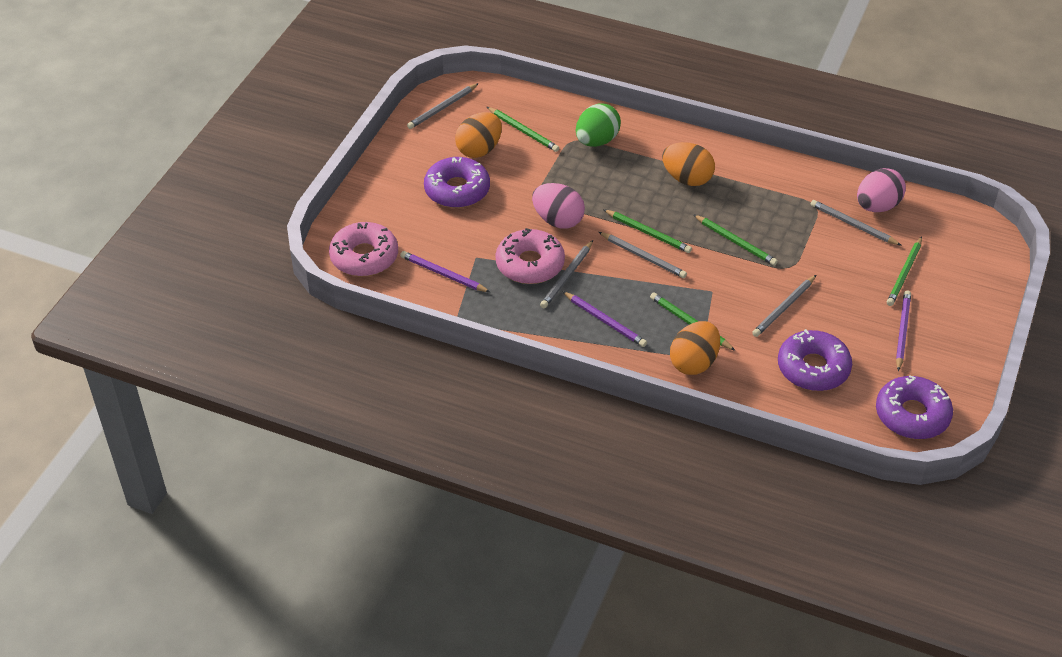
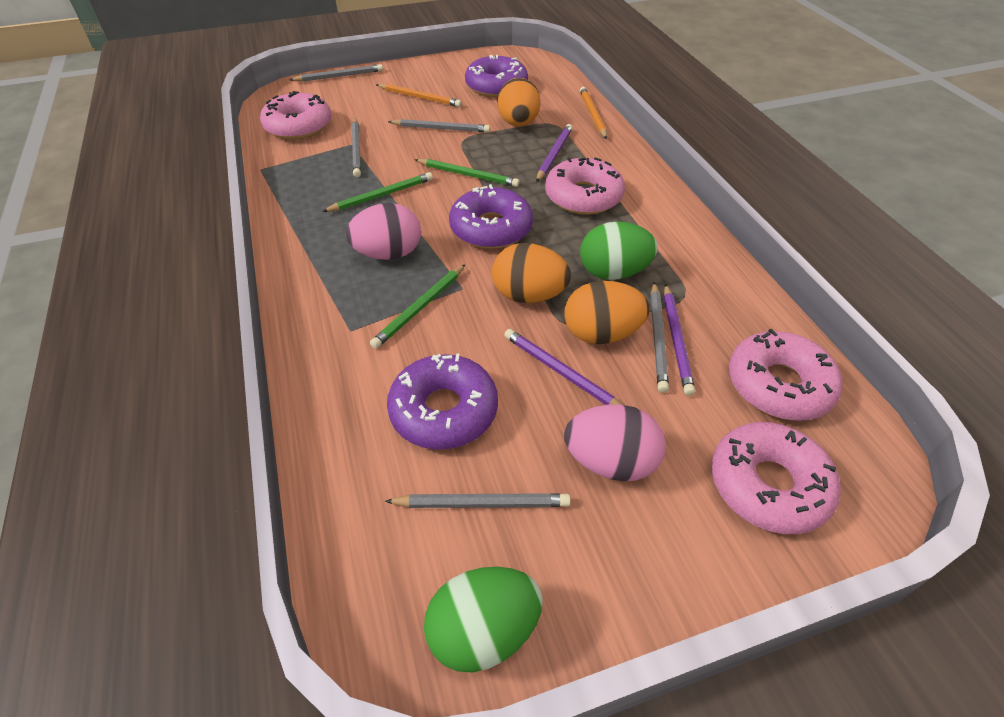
green egg: 1 -> 2
green pencil: 5 -> 3
orange pencil: 0 -> 2
pink donut: 2 -> 4

